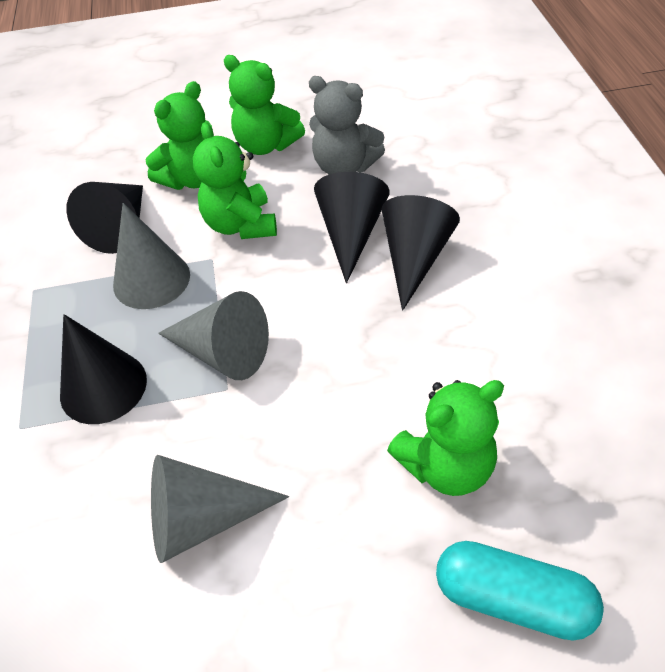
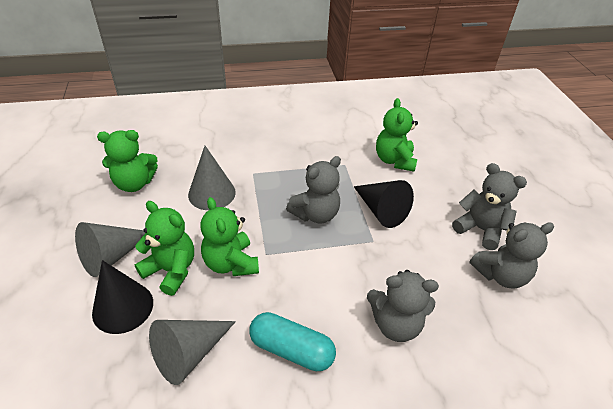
black cone: 4 -> 2
grey teddy bear: 1 -> 4

